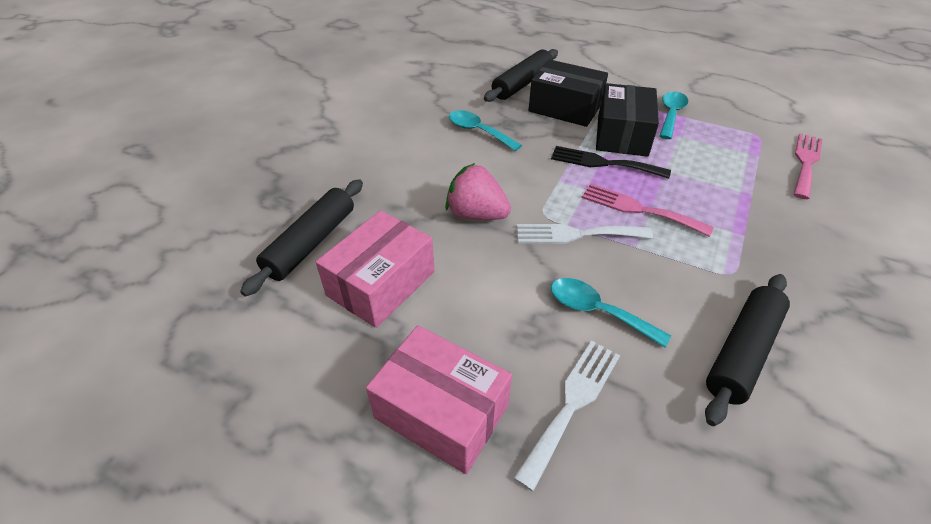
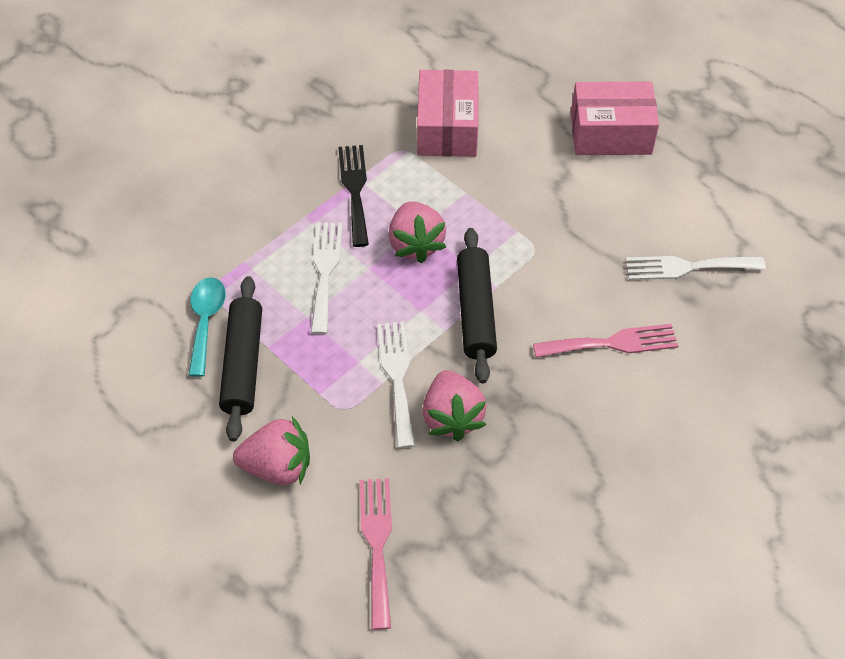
black box: 2 -> 0
black rolling pin: 3 -> 2
pink strawberry: 1 -> 3
turquoise spoon: 3 -> 1
white fork: 2 -> 3

